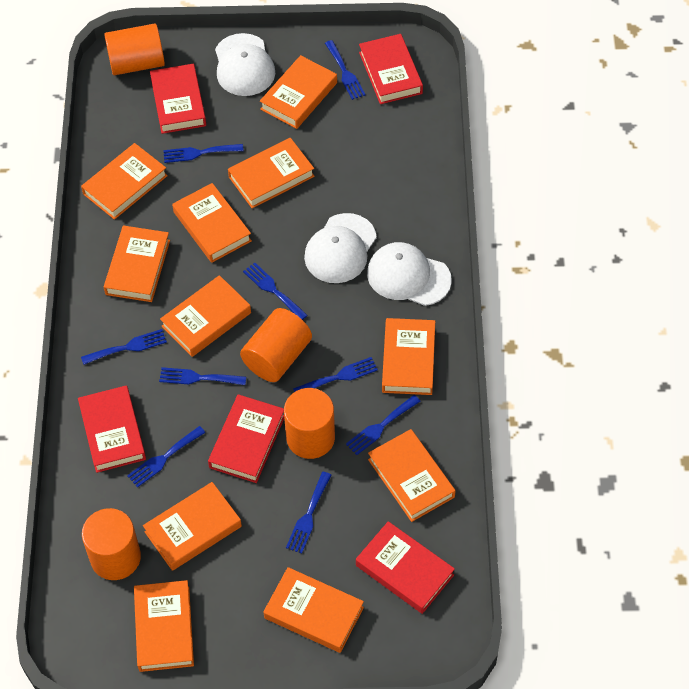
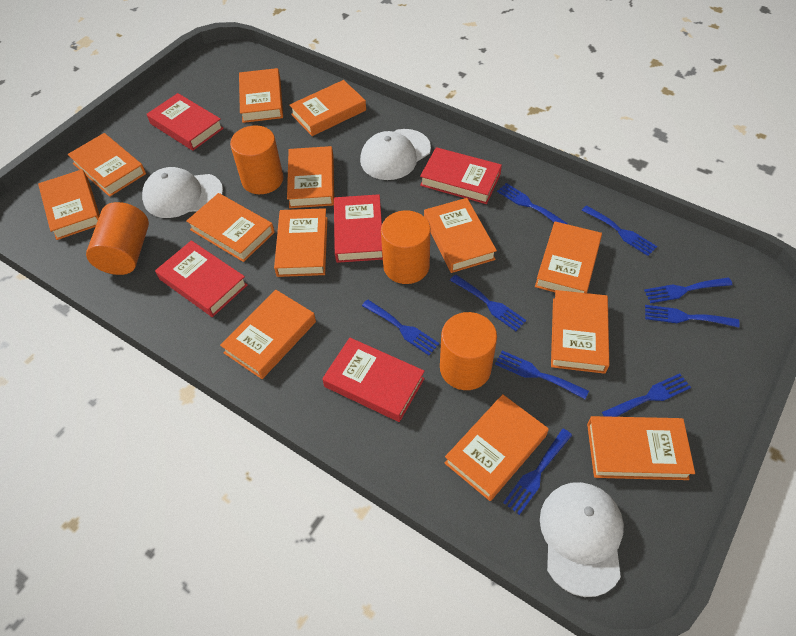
orange book: 11 -> 13

